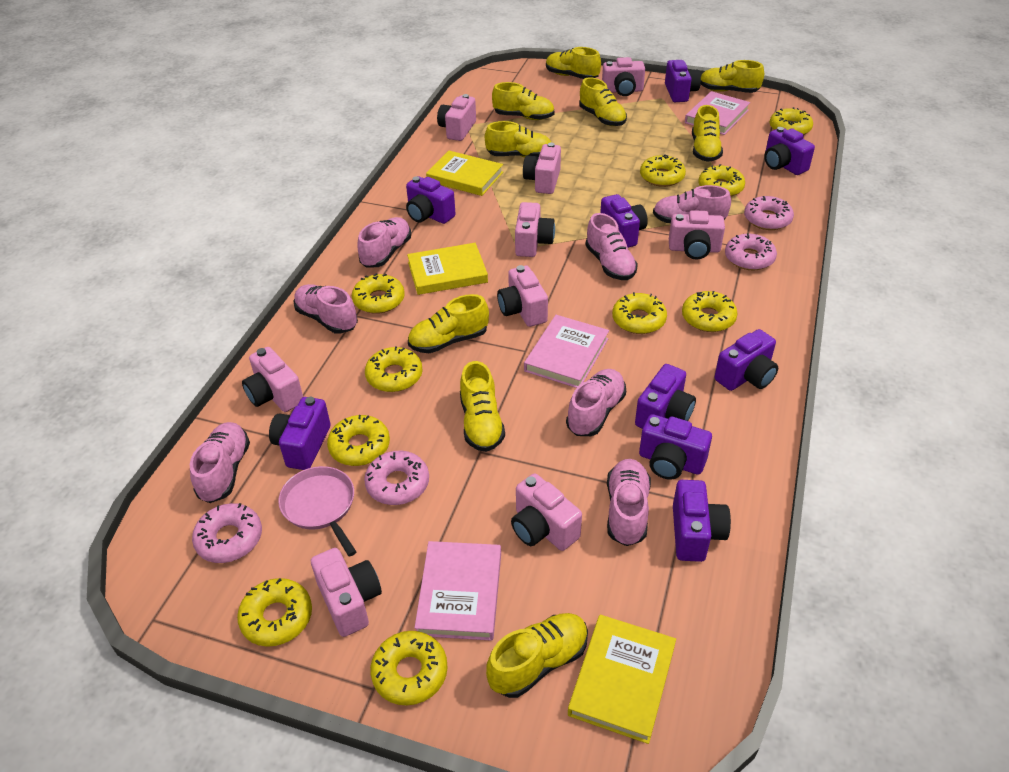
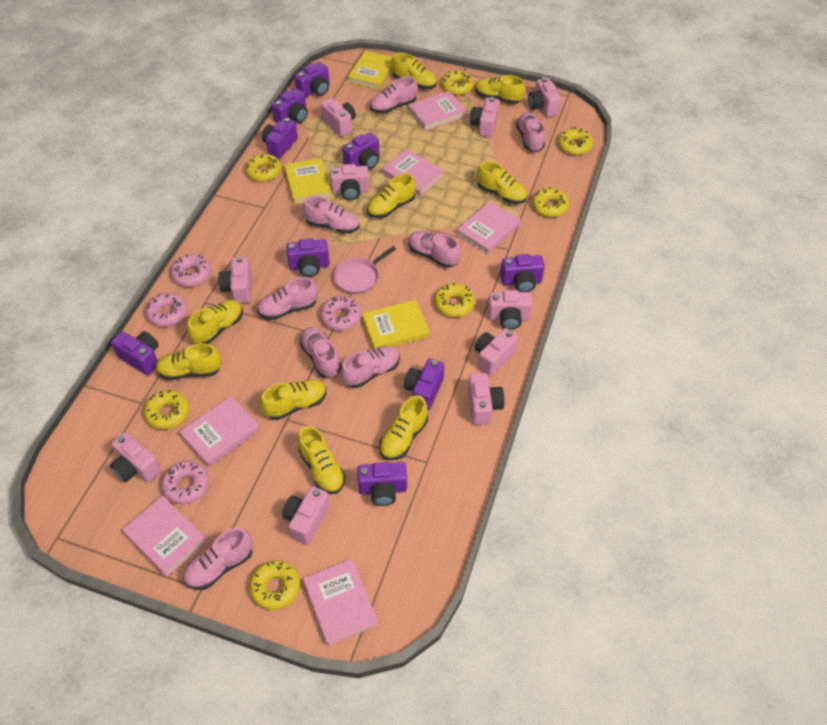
pink book: 3 -> 6
pink camera: 9 -> 10
pink shoe: 7 -> 8
yellow donut: 10 -> 7

